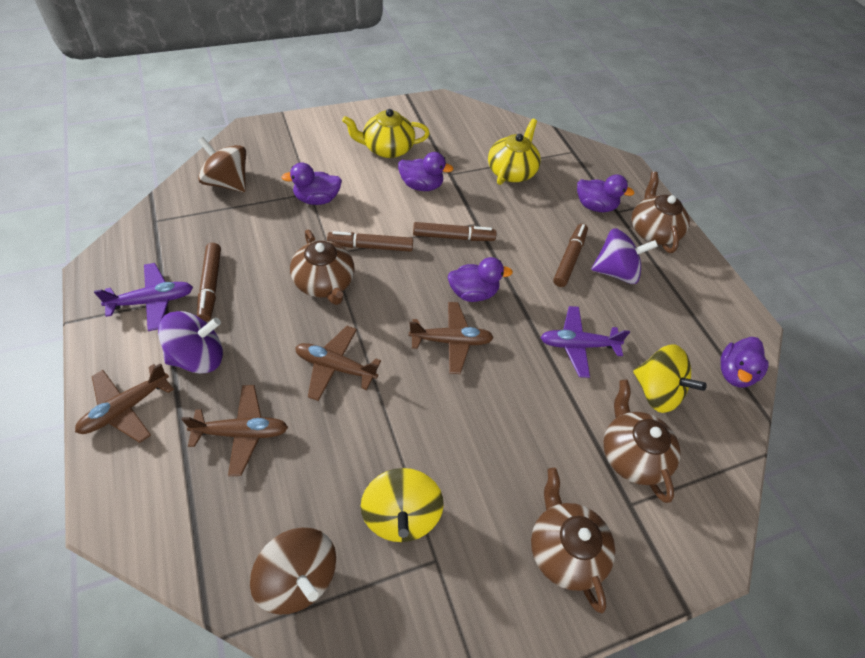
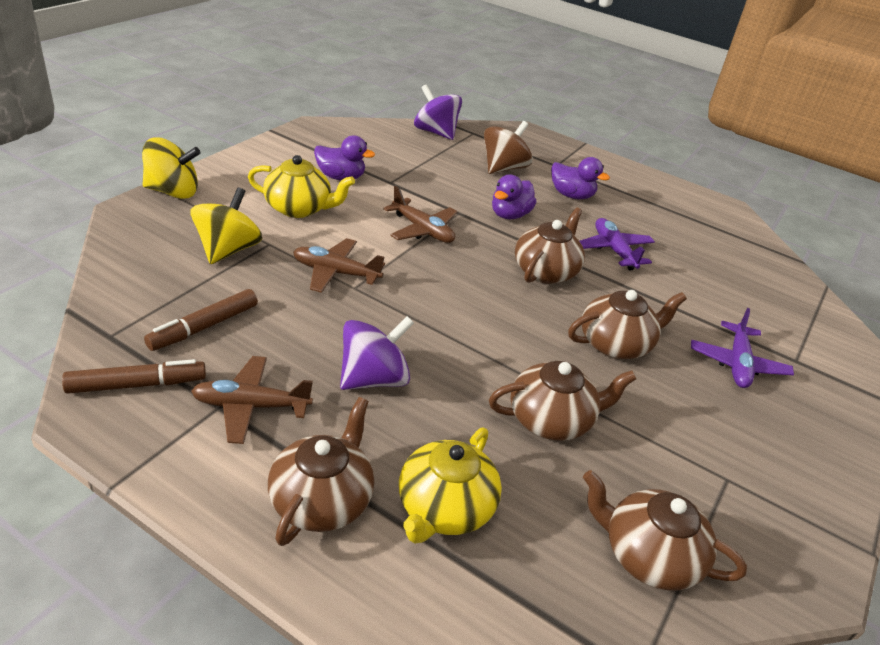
brown marker: 4 -> 2
brown plane: 4 -> 3
brown spinning top: 2 -> 1
brown teapot: 4 -> 5
purple duck: 5 -> 3

